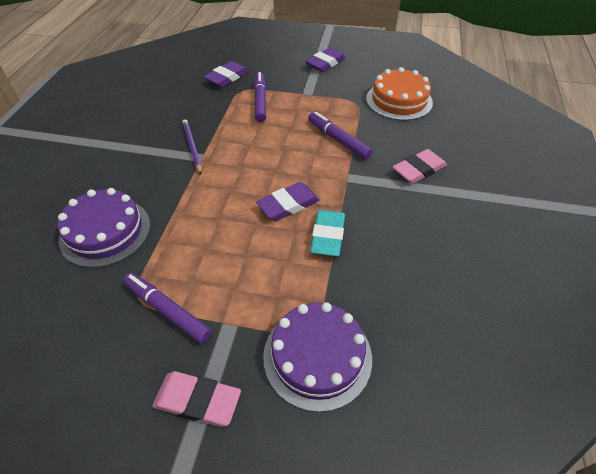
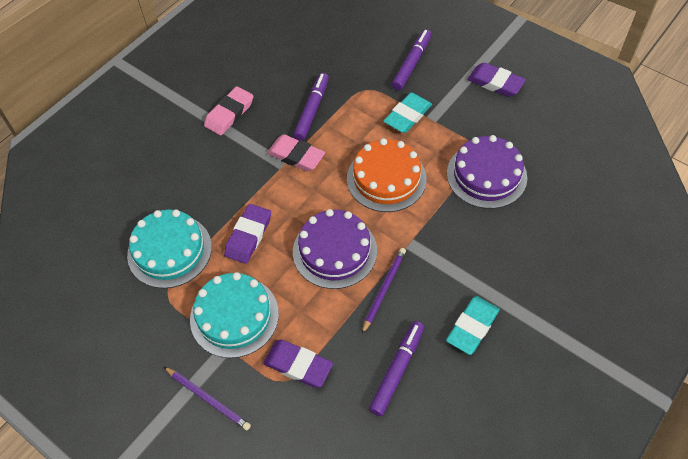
purple pencil: 1 -> 2
turquoise cake: 0 -> 2
turquoise eraser: 1 -> 2

